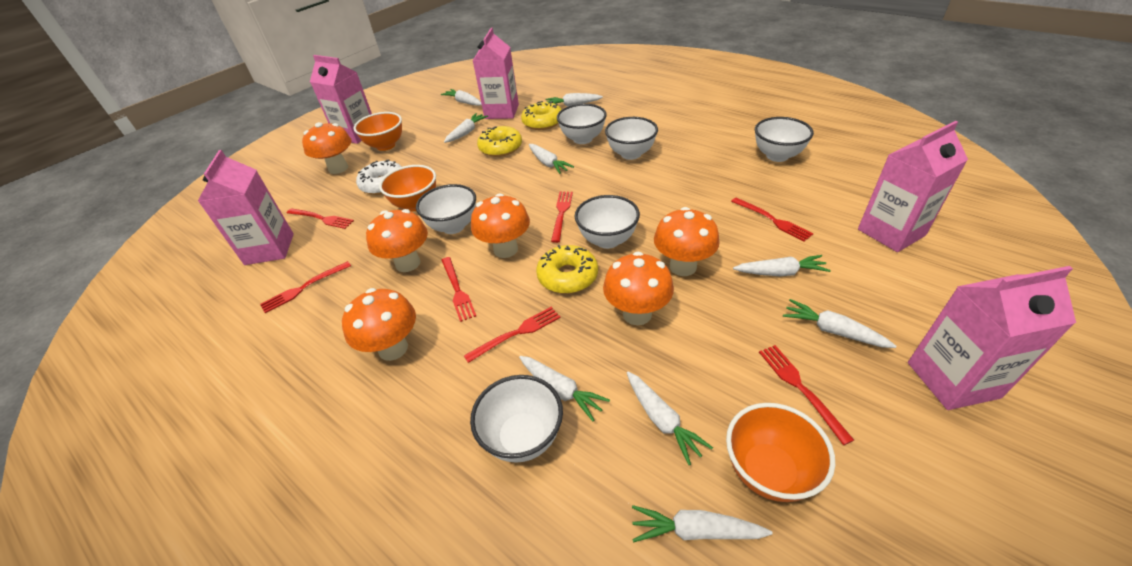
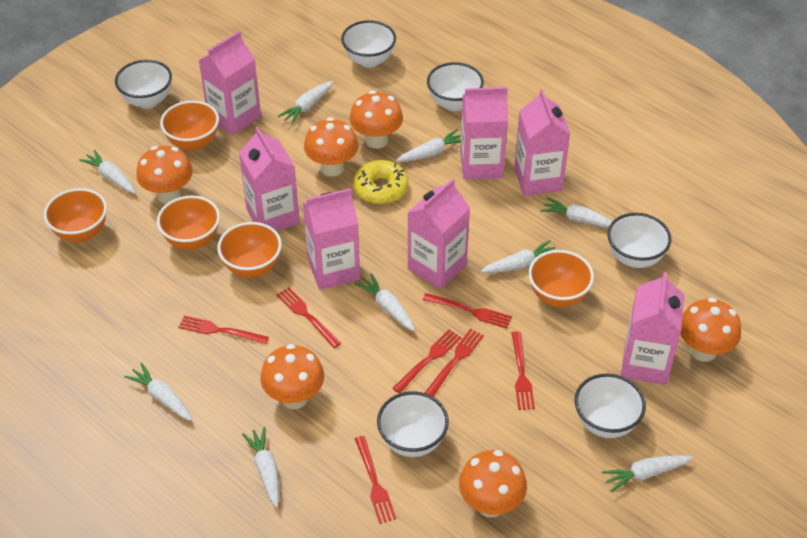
orange bowl: 3 -> 5
pink carton: 5 -> 7
white donut: 1 -> 0
yellow donut: 3 -> 1

